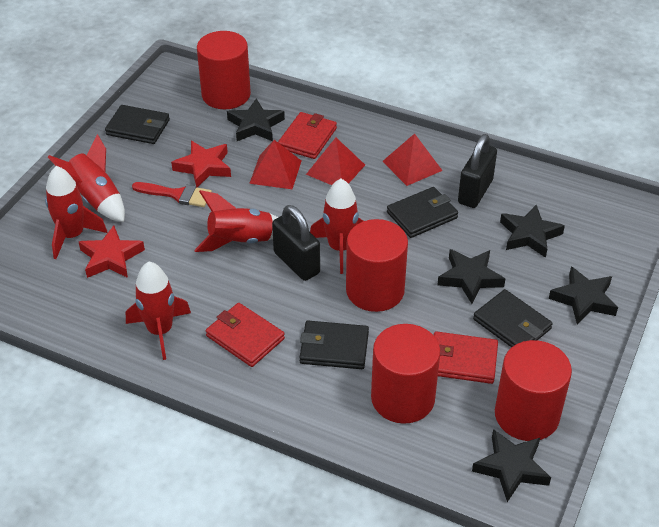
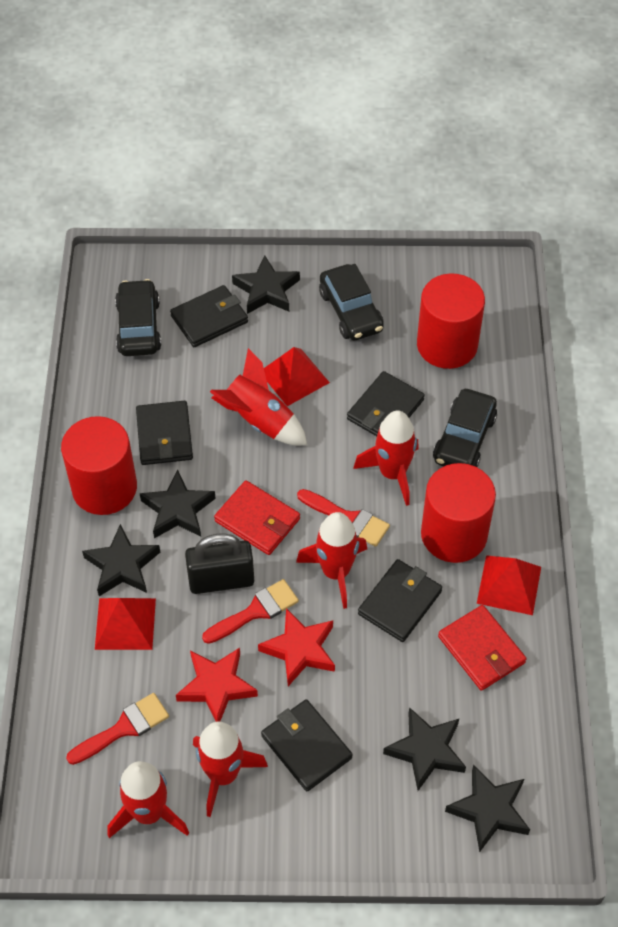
black car: 0 -> 3
black padlock: 2 -> 1
black wallet: 4 -> 5
red brush: 1 -> 3
red cylinder: 4 -> 3
red wallet: 3 -> 2

